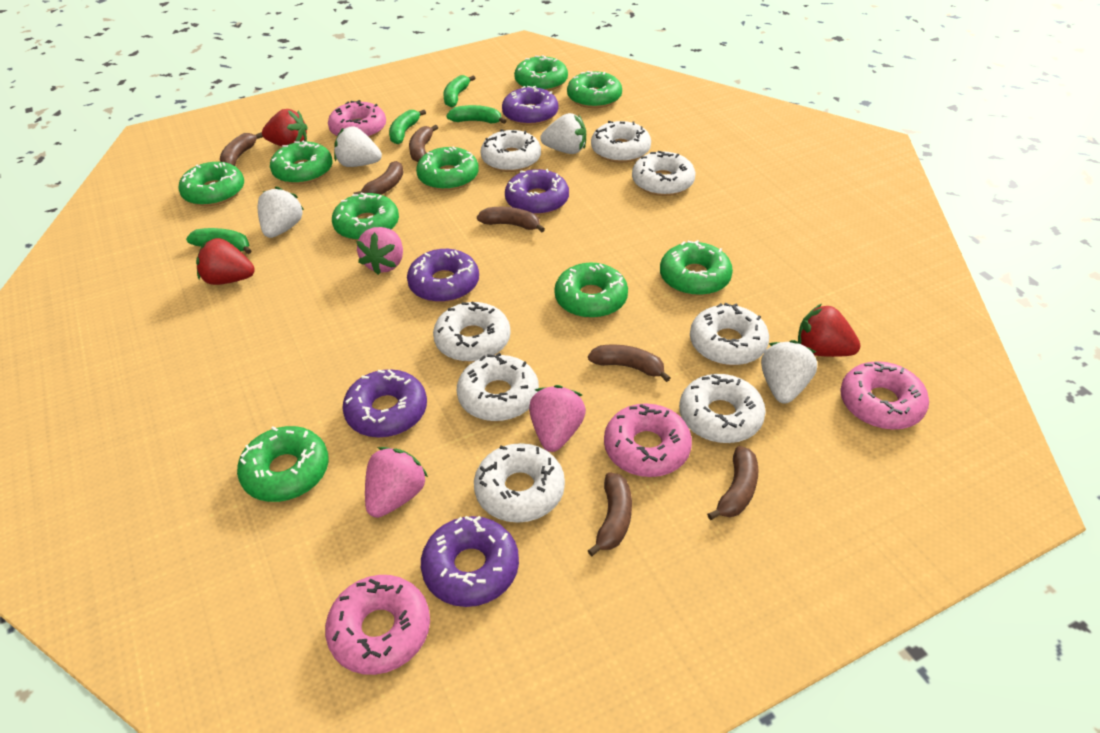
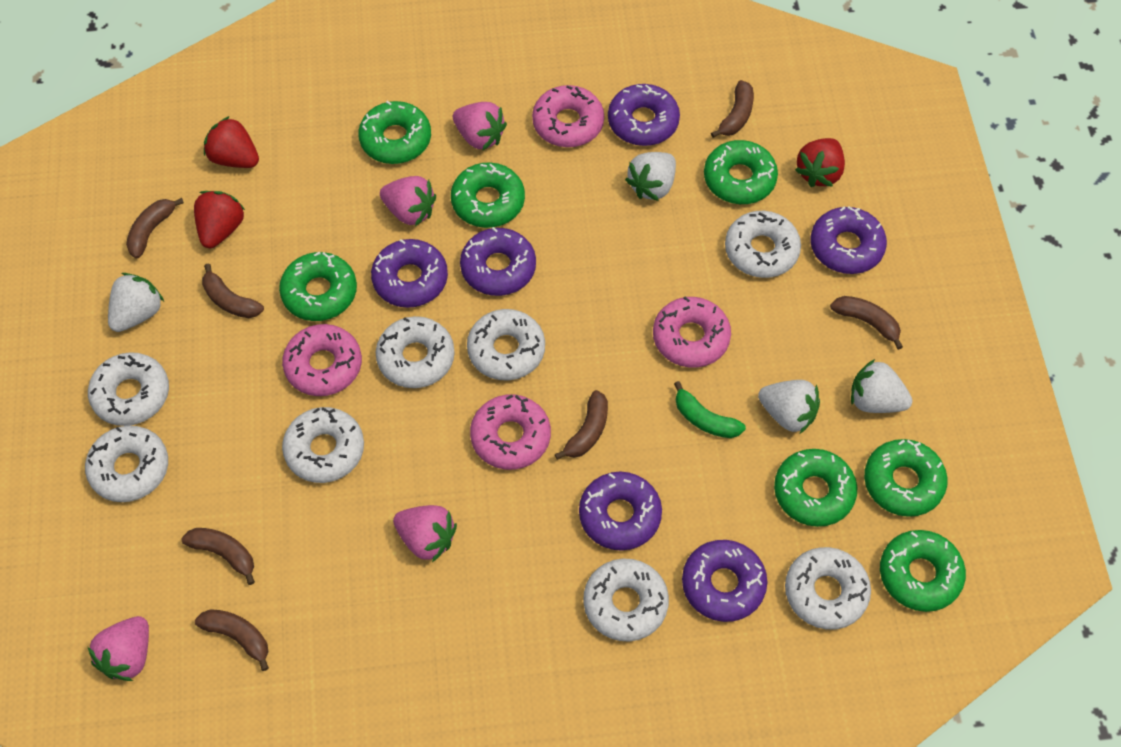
green banana: 4 -> 1
green donut: 9 -> 7
pink strawberry: 3 -> 4
purple donut: 5 -> 6

